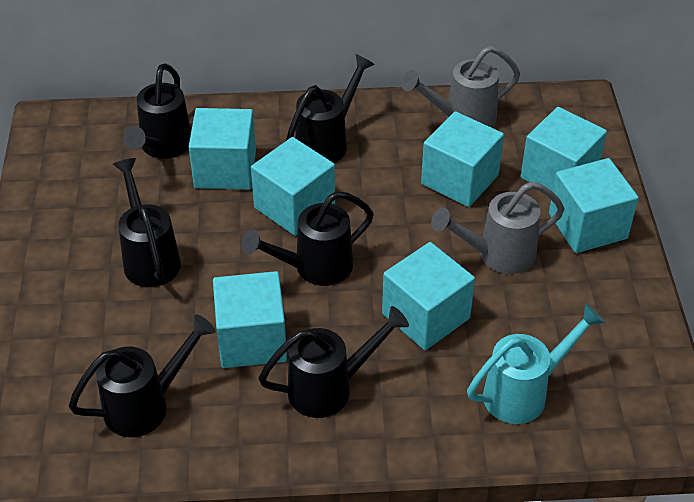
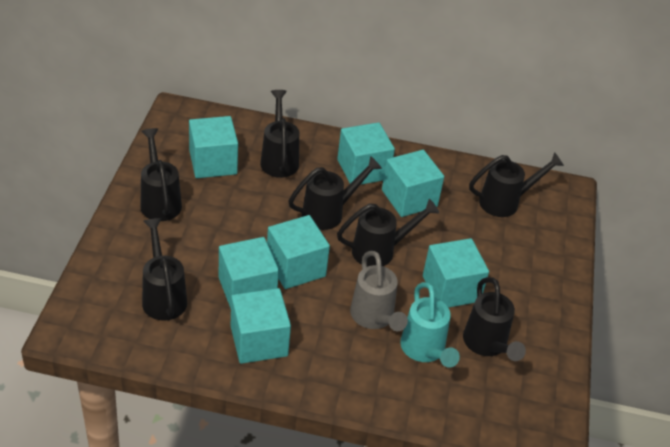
black watering can: 6 -> 7
grey watering can: 2 -> 1

